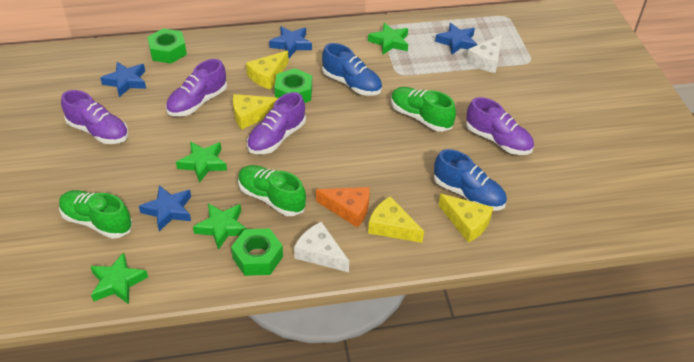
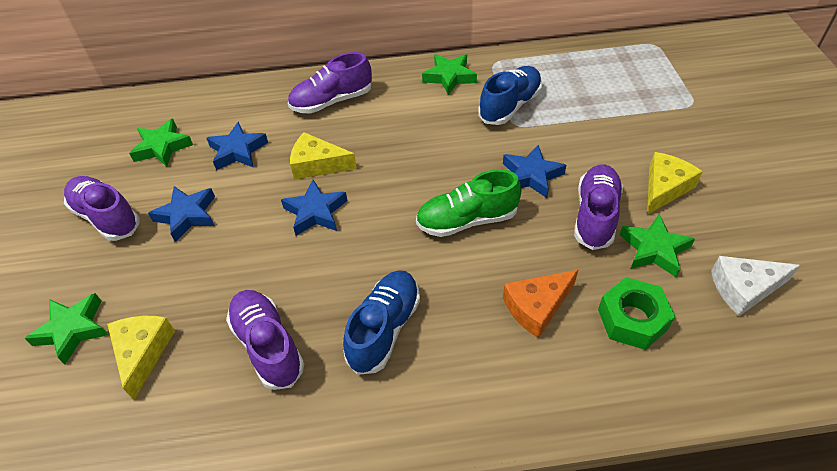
green nut: 3 -> 1
green shoe: 3 -> 1
white cheese: 2 -> 1
yellow cheese: 4 -> 3

